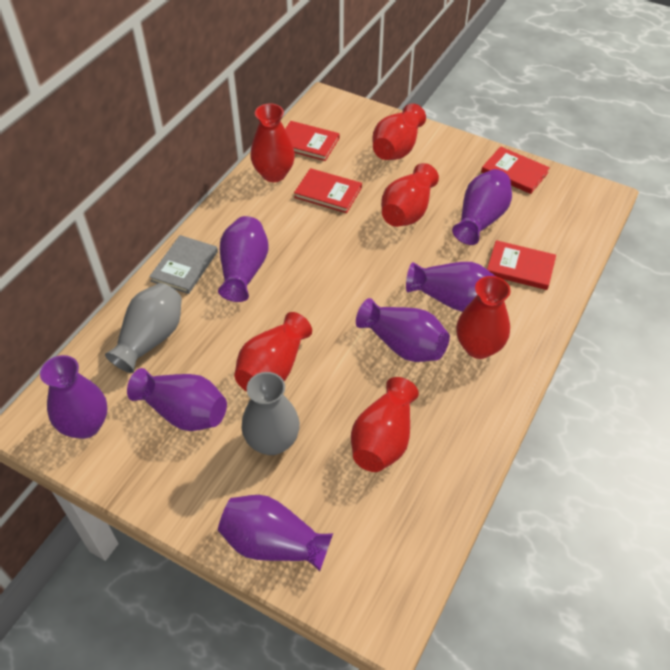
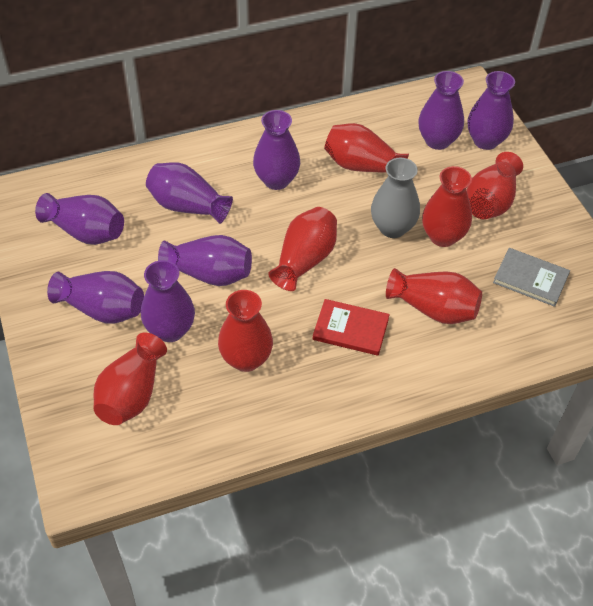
grey vase: 2 -> 1
purple vase: 7 -> 8
red book: 4 -> 1
red vase: 6 -> 7

